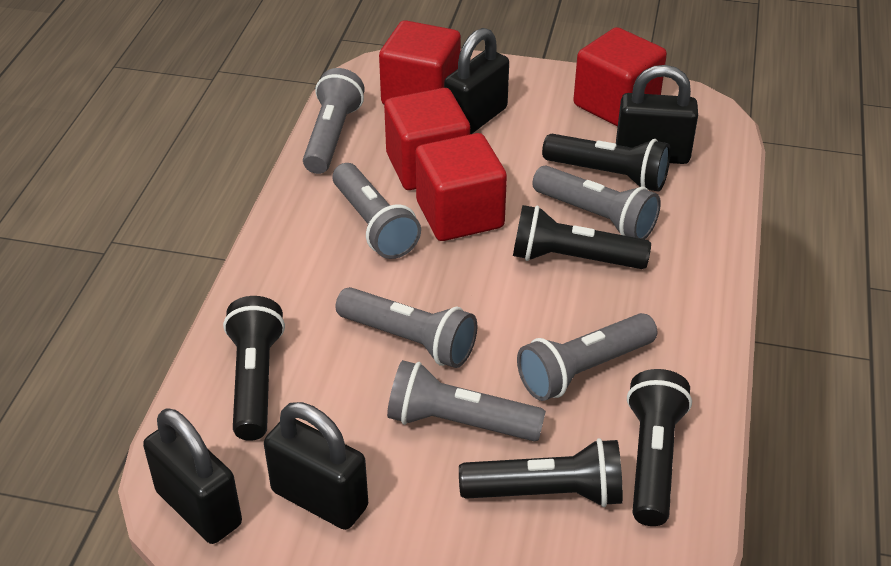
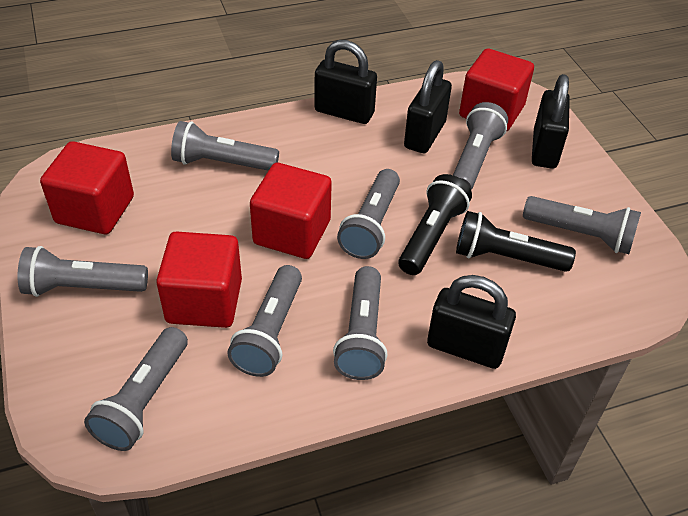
black flashlight: 5 -> 2
grey flashlight: 6 -> 8

